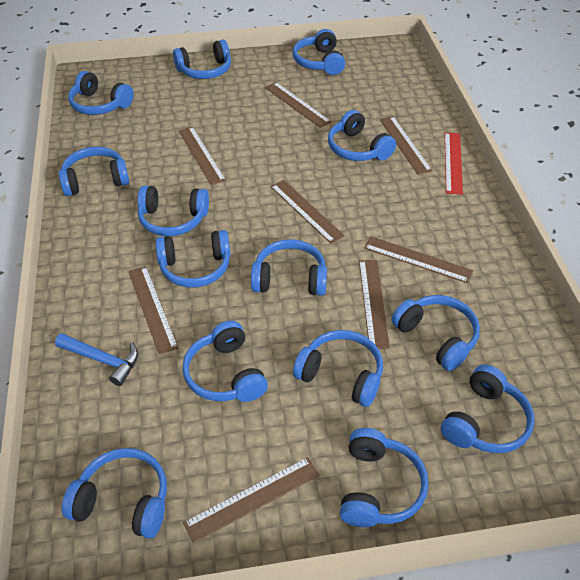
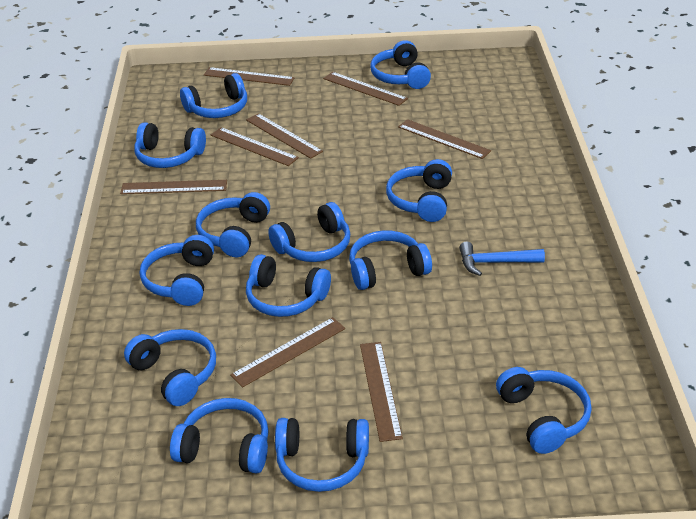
blue headphones: 14 -> 13
red ruler: 1 -> 0

